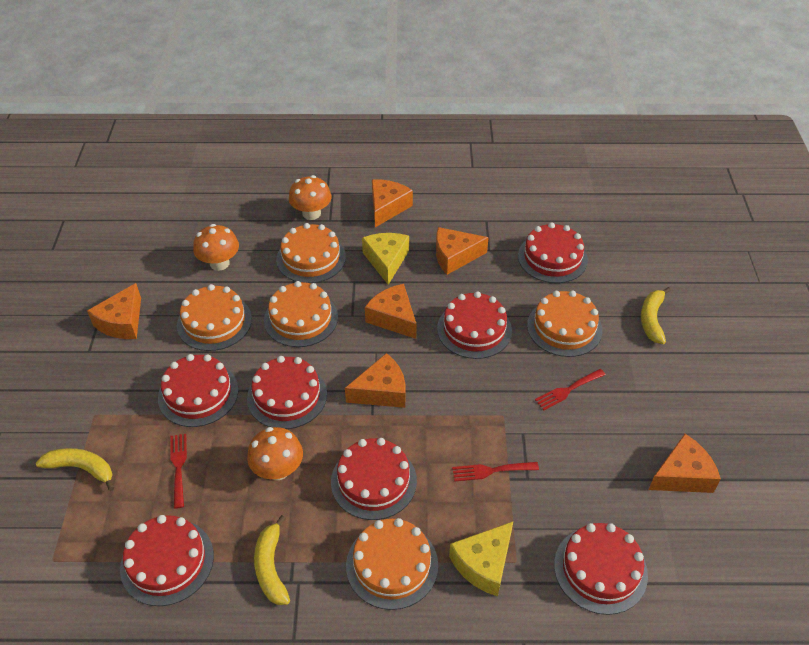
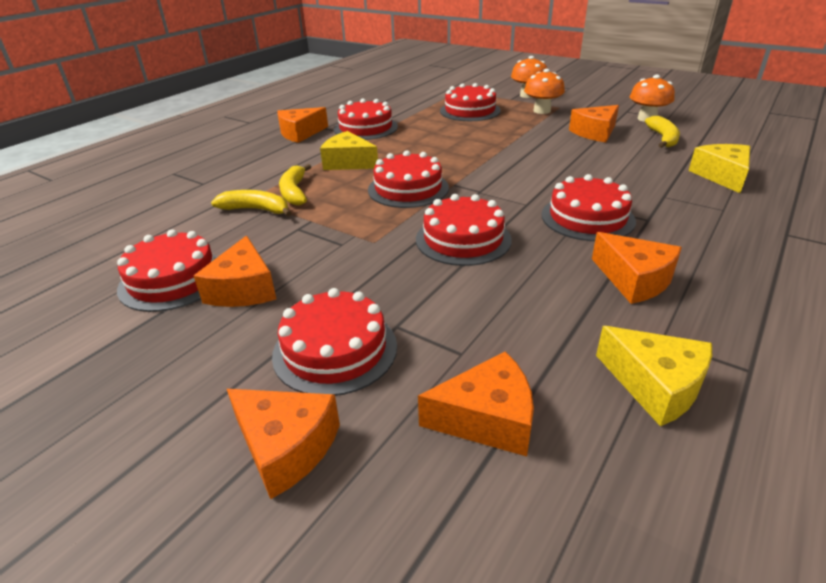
orange cake: 5 -> 0
red fork: 3 -> 0
yellow cheese: 2 -> 3

